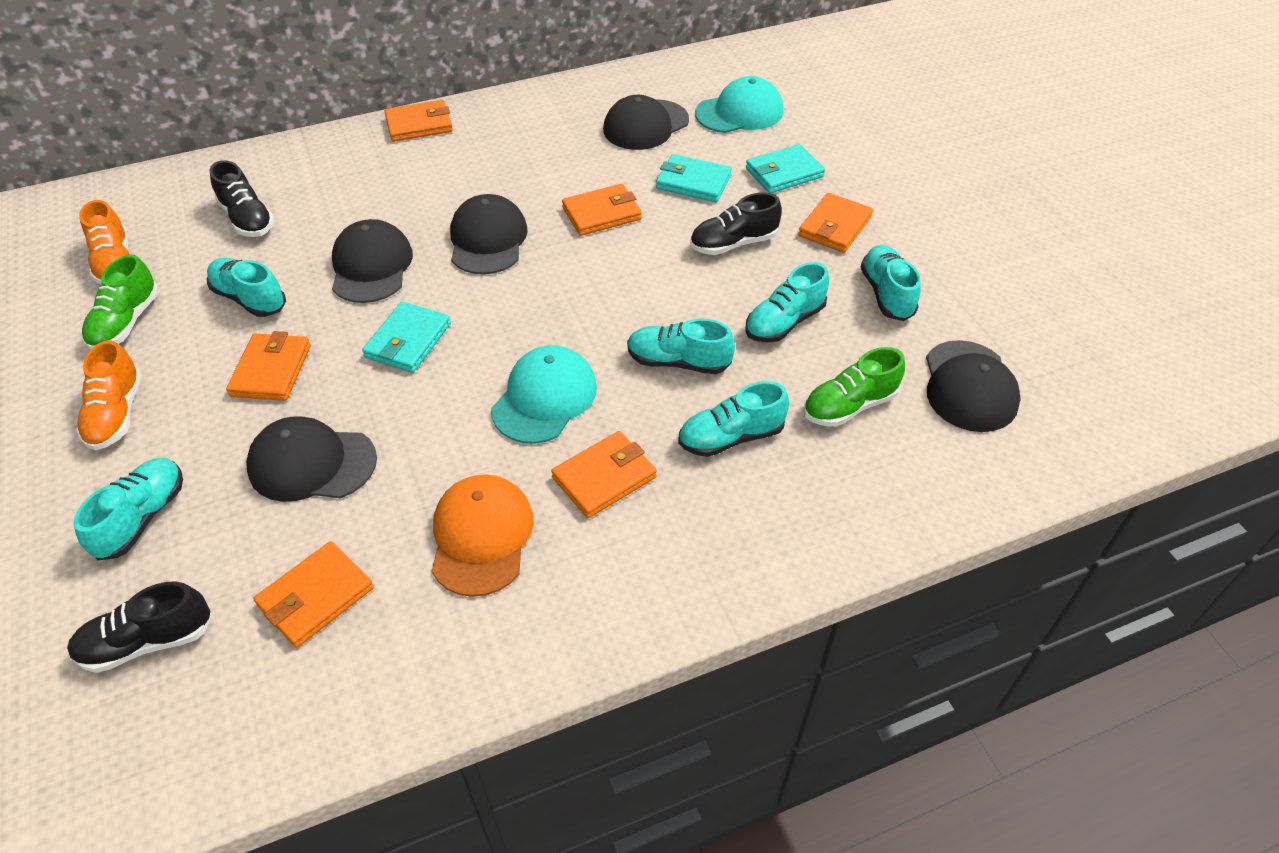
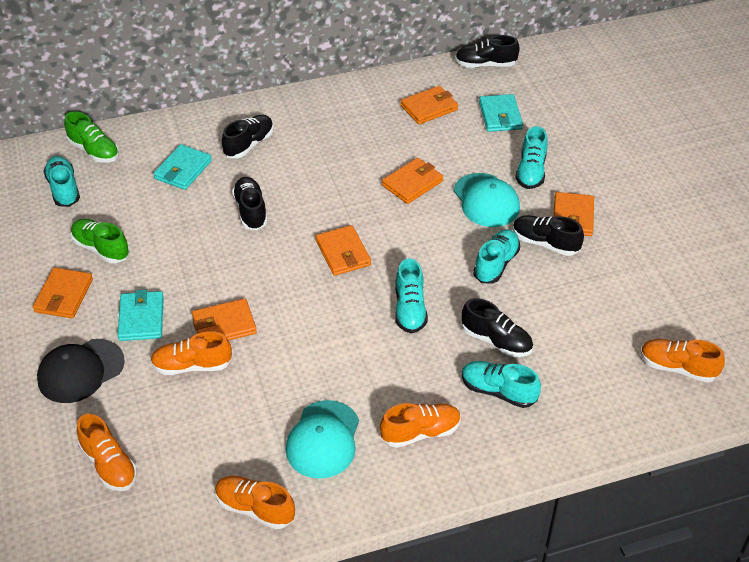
black cap: 5 -> 1
black shoe: 3 -> 5
orange cap: 1 -> 0
orange shoe: 2 -> 5
turquoise shoe: 6 -> 5

